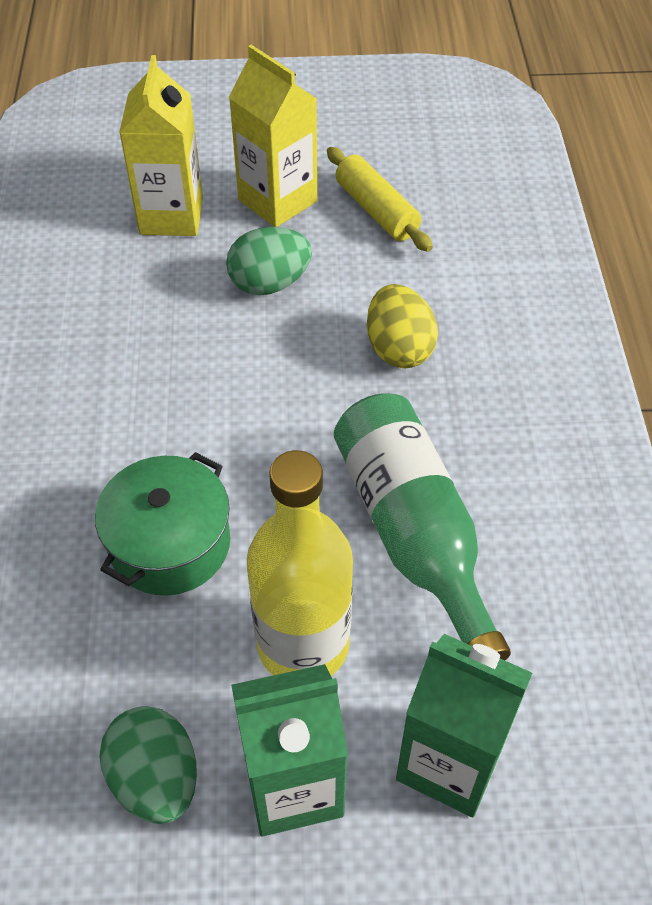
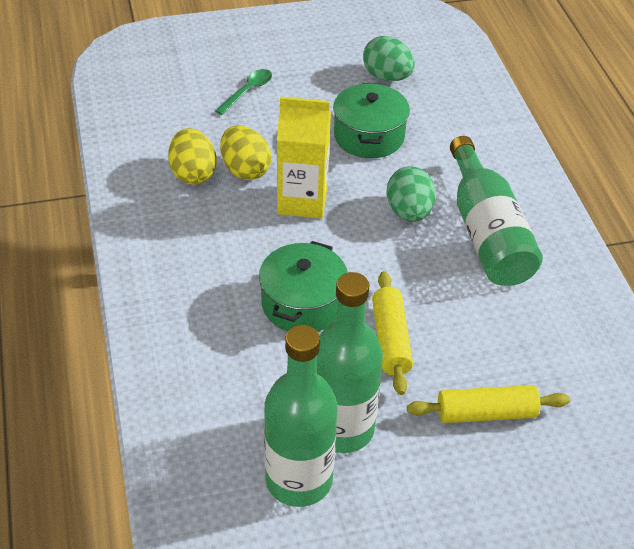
green bottle: 1 -> 3
green carton: 2 -> 0
green pot: 1 -> 2
green spoon: 0 -> 1
yellow bottle: 1 -> 0
yellow carton: 2 -> 1
yellow egg: 1 -> 2
yellow rolling pin: 1 -> 2

